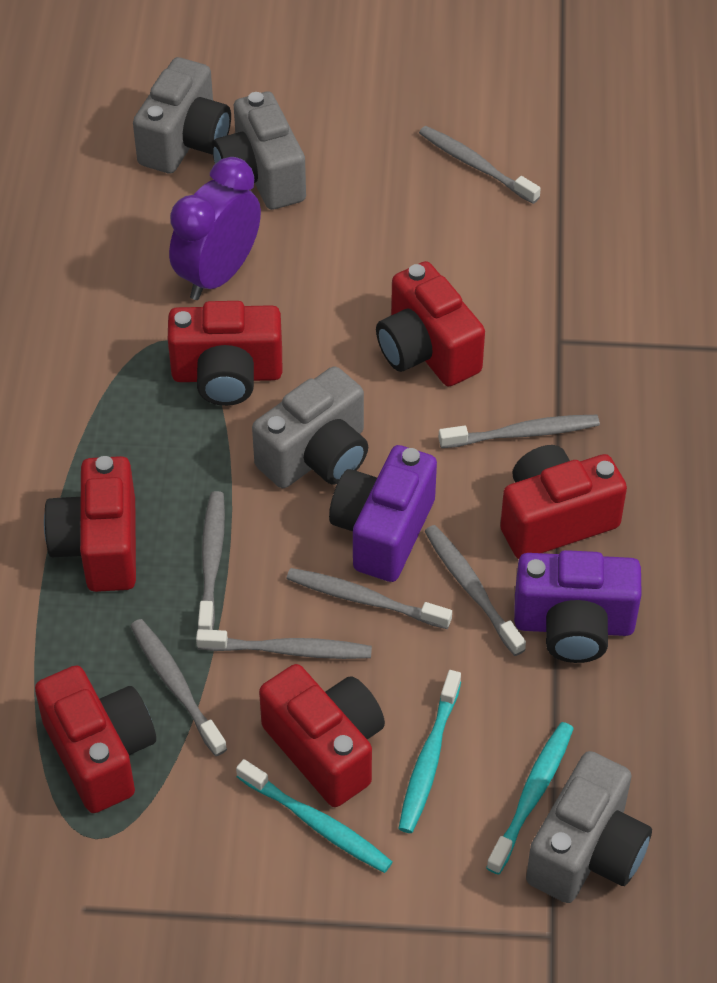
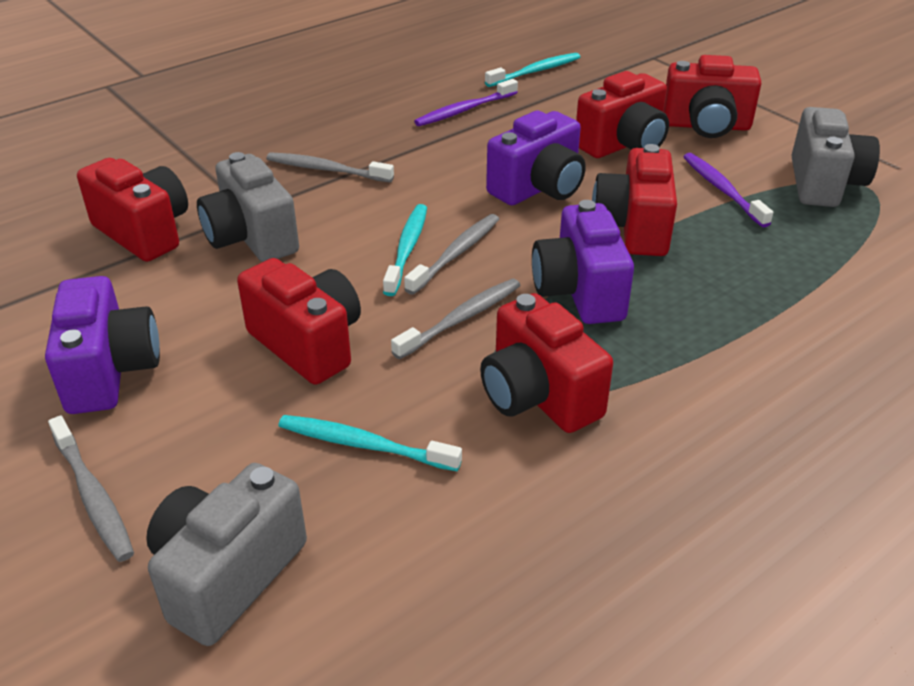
grey camera: 4 -> 3
grey toothbrush: 7 -> 4
purple camera: 2 -> 3
purple clock: 1 -> 0
purple toothbrush: 0 -> 2

